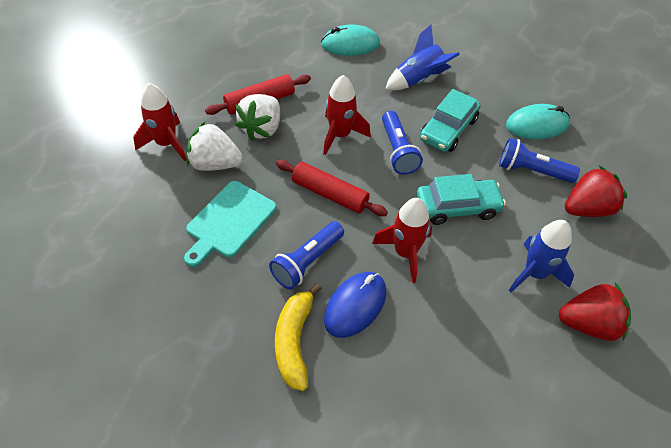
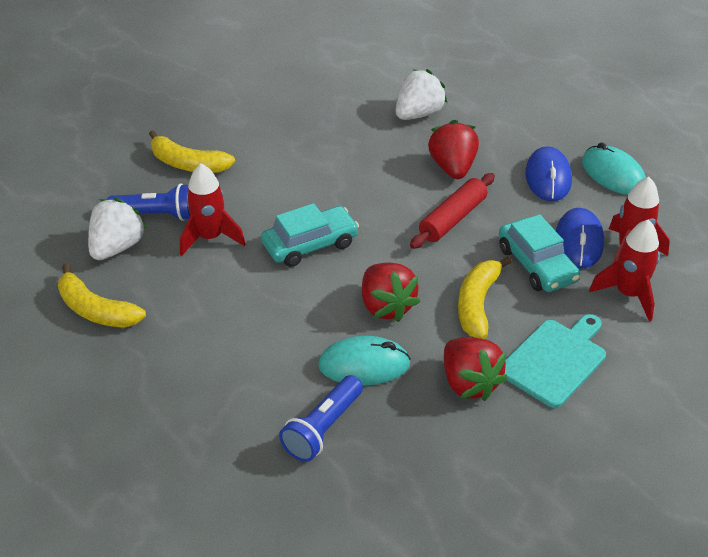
blue flashlight: 3 -> 2
blue mouse: 1 -> 2
blue rocket: 2 -> 0
red rolling pin: 2 -> 1
red strawberry: 2 -> 3
yellow banana: 1 -> 3

